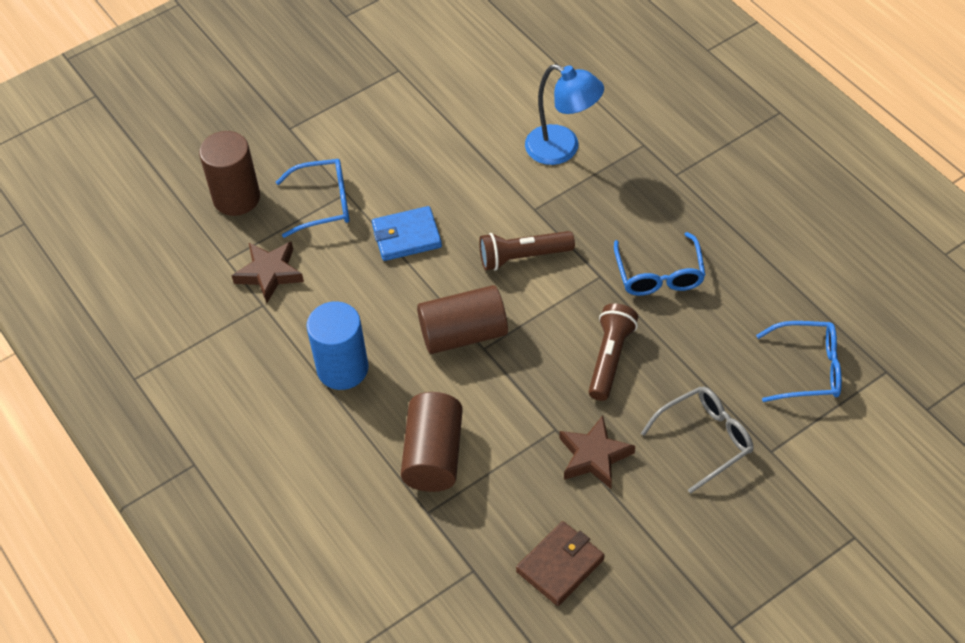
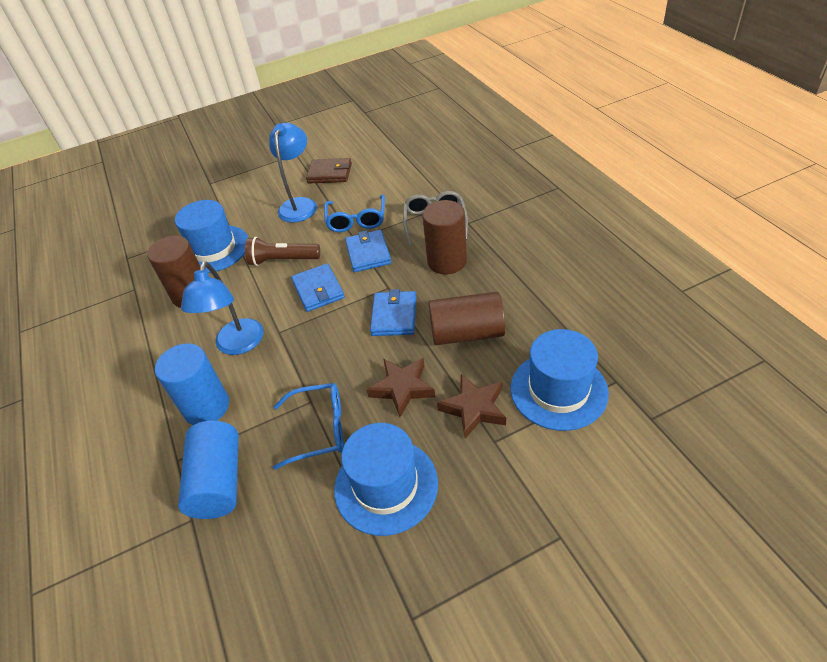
blue cylinder: 1 -> 2
blue glasses: 3 -> 2
blue hat: 0 -> 3
blue lamp: 1 -> 2
blue wallet: 1 -> 3
brown flashlight: 2 -> 1

